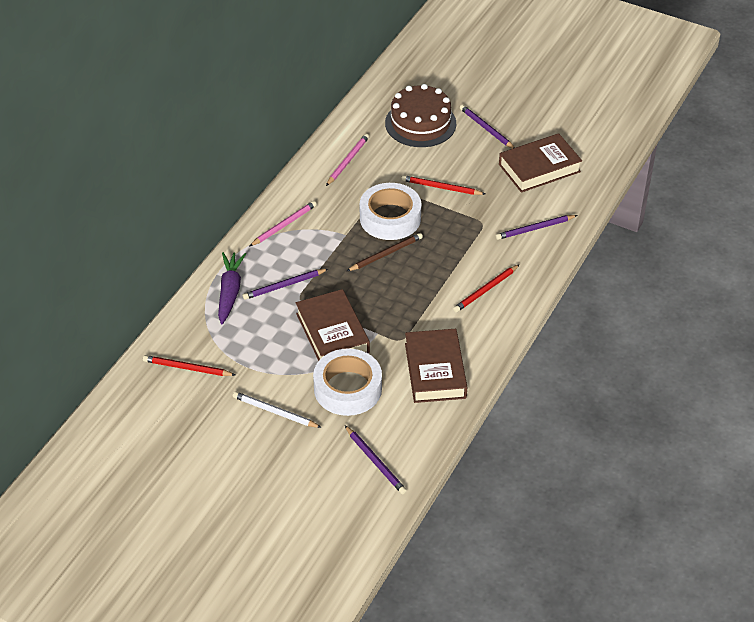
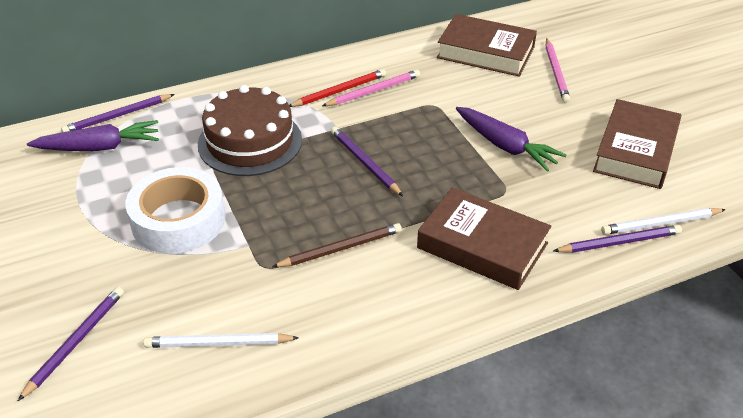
purple carrot: 1 -> 2
red pencil: 3 -> 1
white pencil: 1 -> 2
white tape: 2 -> 1

